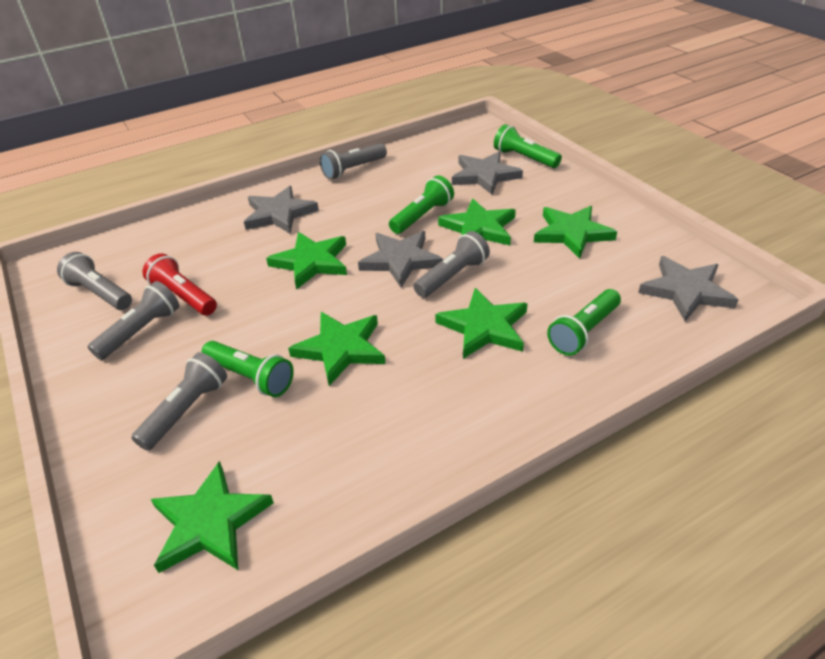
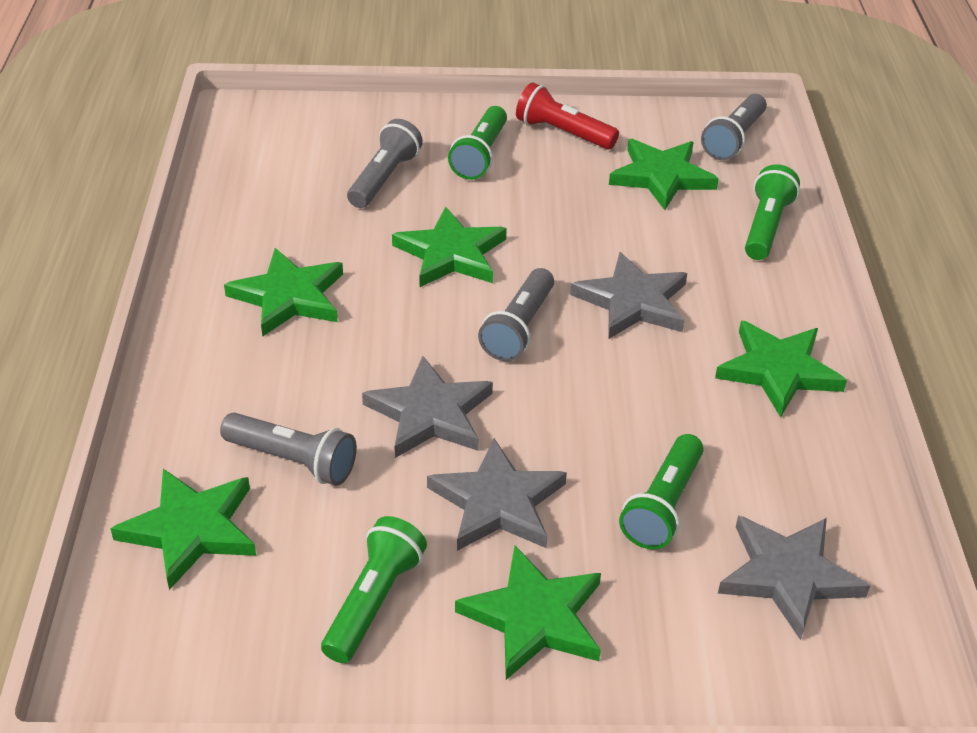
grey flashlight: 5 -> 4

